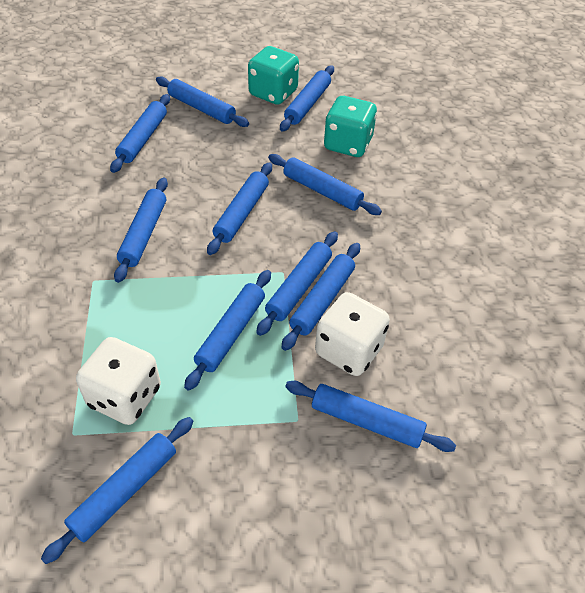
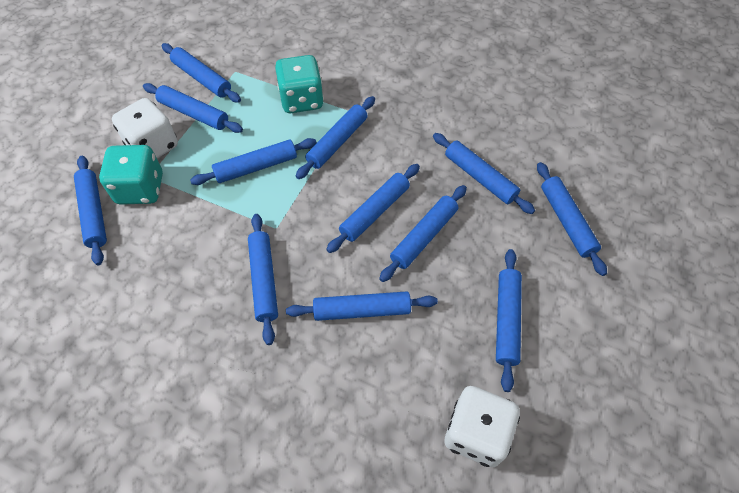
blue rolling pin: 11 -> 12

